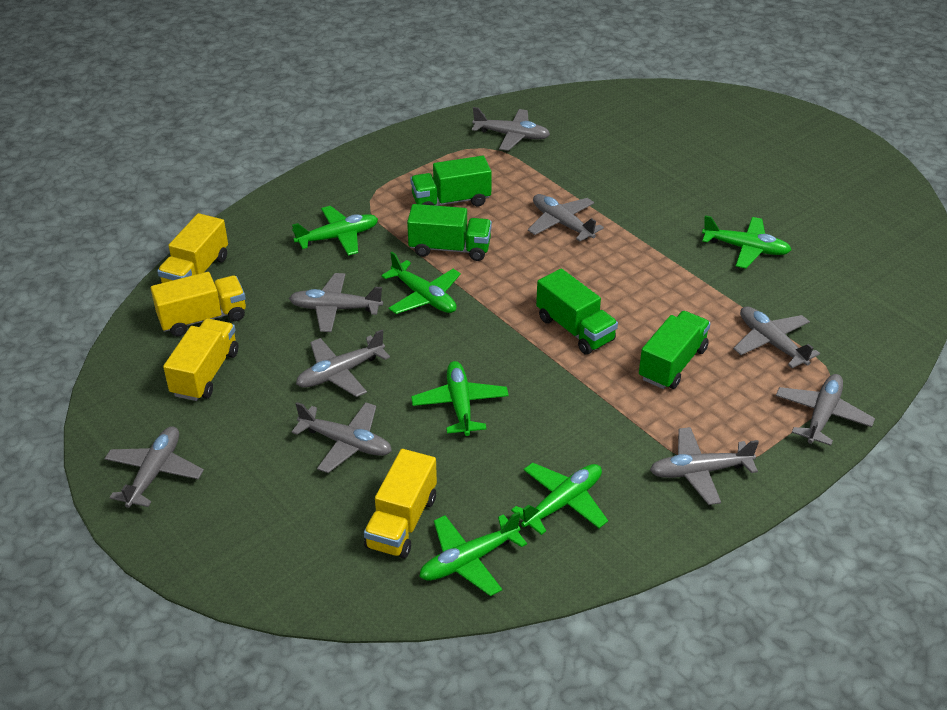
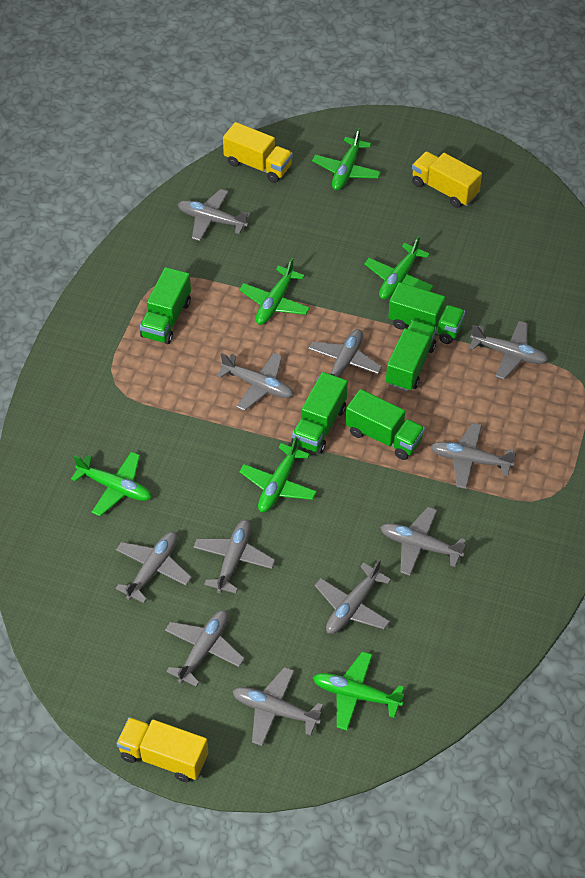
green truck: 4 -> 5
grey plane: 9 -> 11
yellow truck: 4 -> 3

